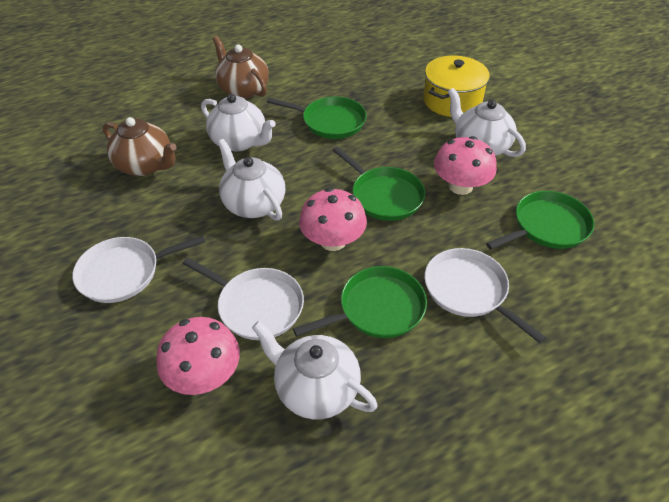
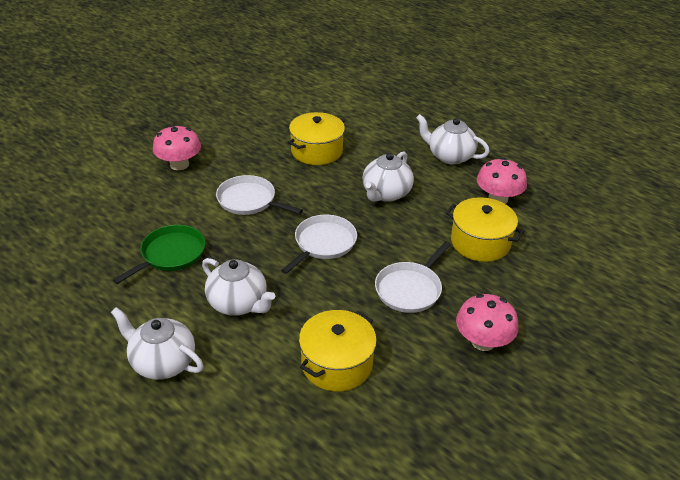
brown teapot: 2 -> 0
green pan: 4 -> 1
yellow pot: 1 -> 3

